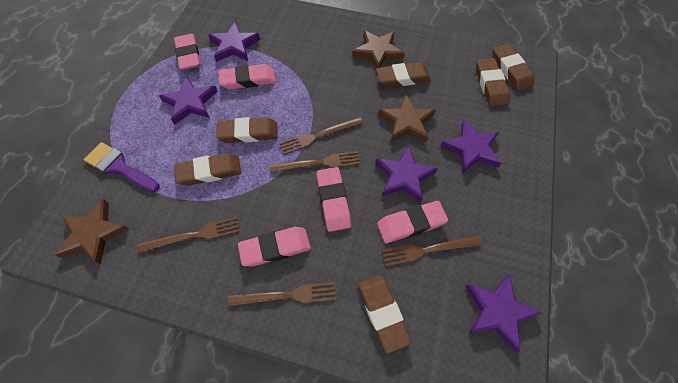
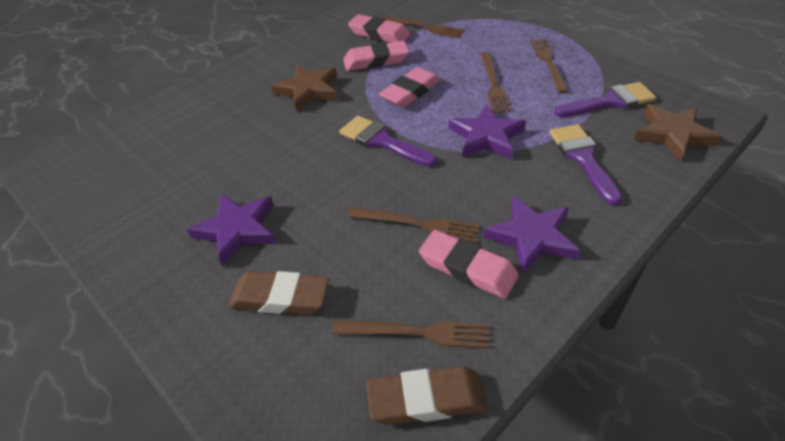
brown eraser: 6 -> 2
brown star: 3 -> 2
pink eraser: 5 -> 4
purple brush: 1 -> 3
purple star: 5 -> 3

